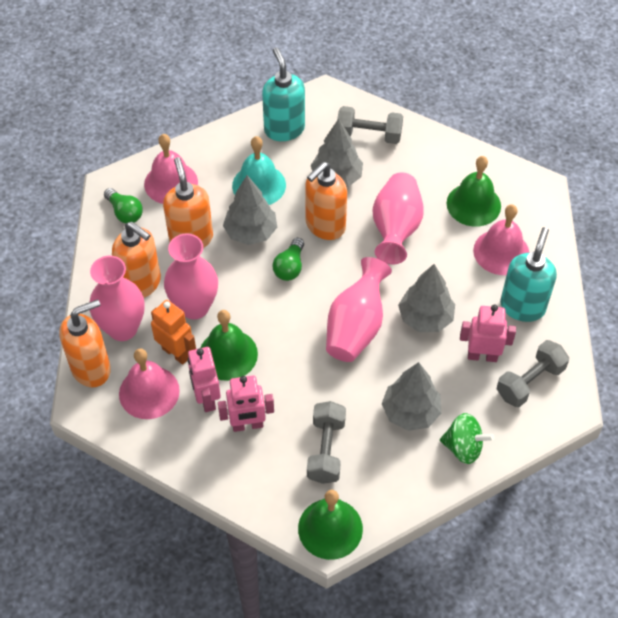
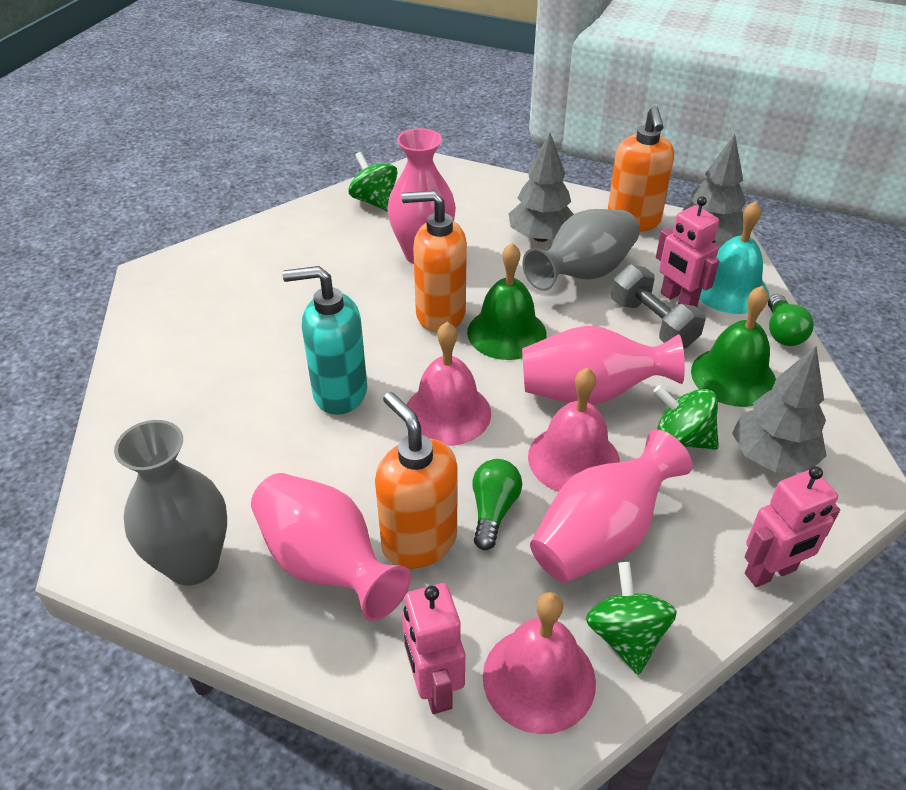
green bell: 3 -> 2
green spinning top: 1 -> 3
grey dumbbell: 3 -> 1
grey tree: 4 -> 3
grey vase: 0 -> 2
orange robot: 1 -> 0
orange soap dispenser: 4 -> 3
turquoise soap dispenser: 2 -> 1

